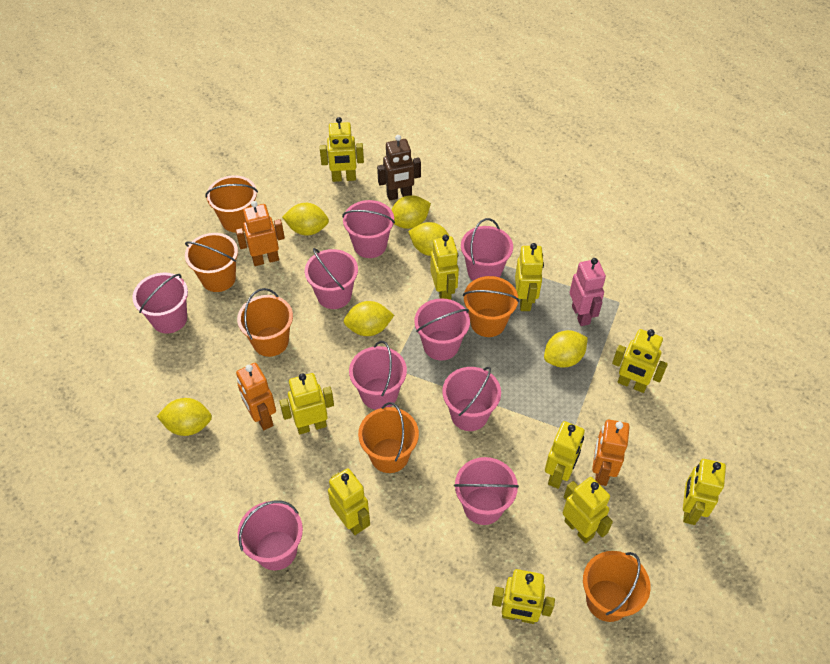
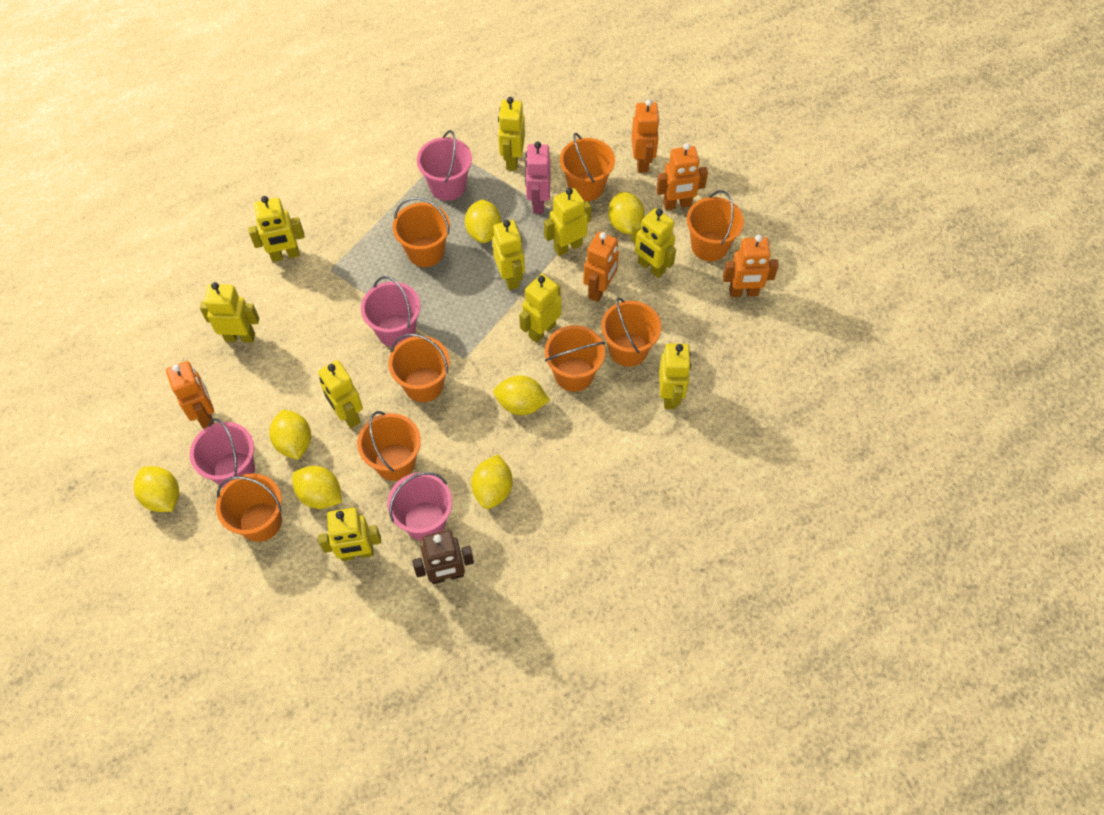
orange bucket: 6 -> 8
orange robot: 3 -> 5
pink bucket: 9 -> 4
yellow lemon: 6 -> 7

